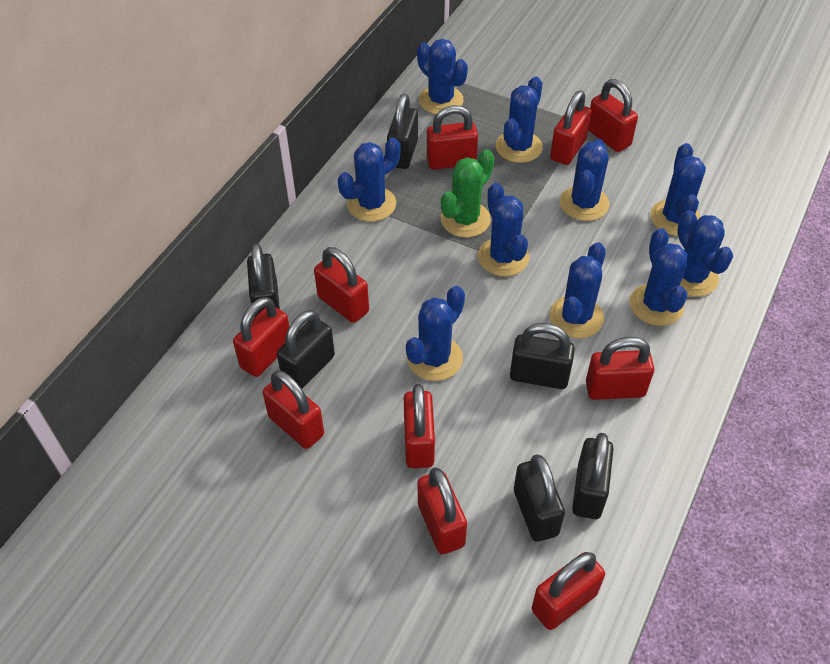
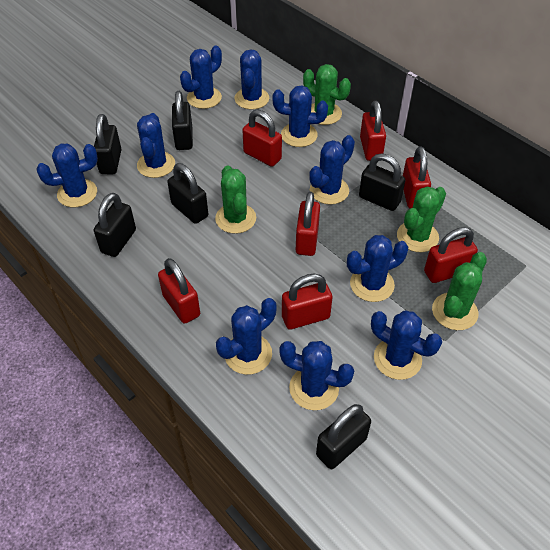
green cactus: 1 -> 4
red padlock: 10 -> 7

